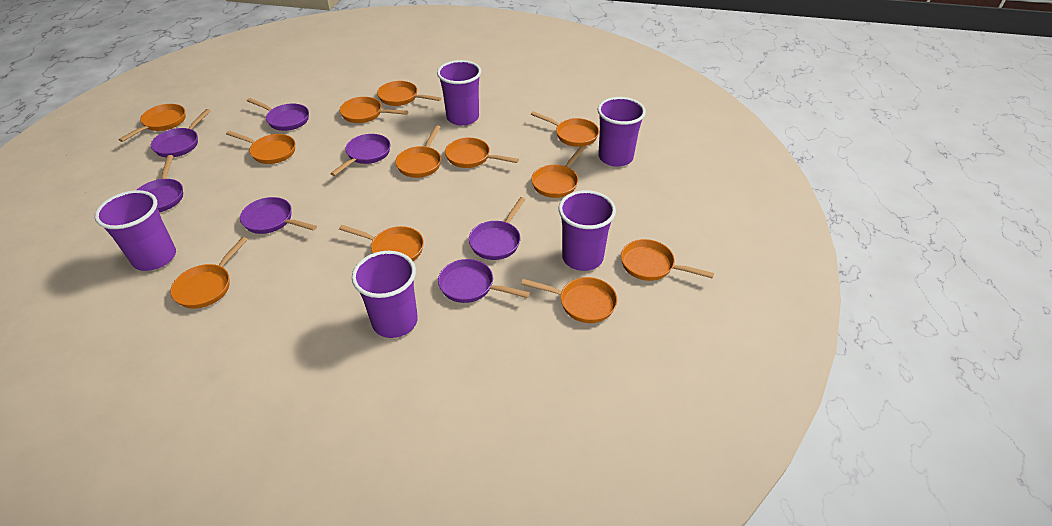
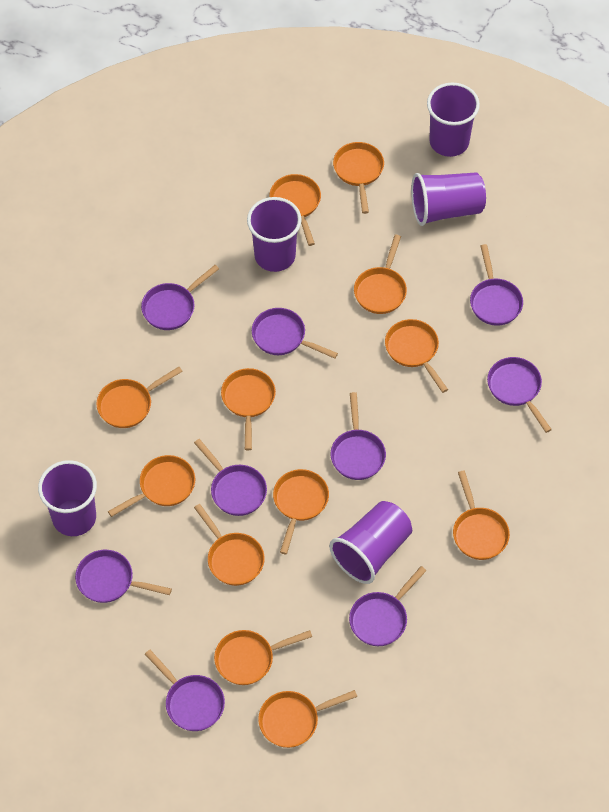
purple pan: 7 -> 9

